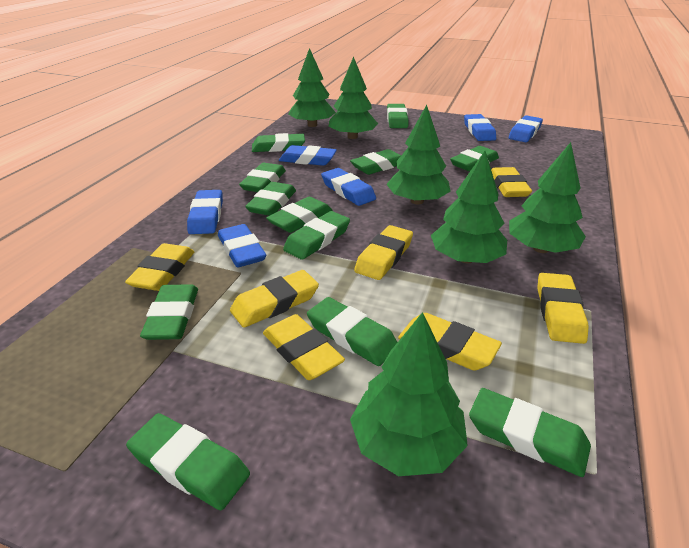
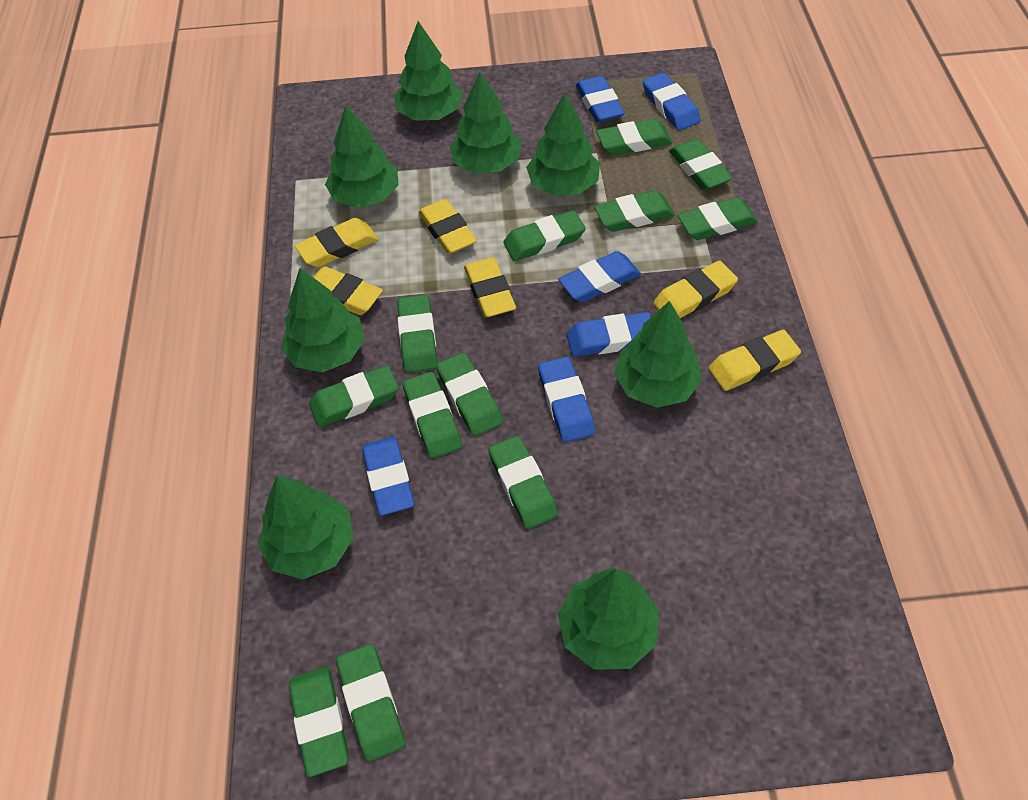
green tree: 6 -> 8
yellow eraser: 7 -> 6

